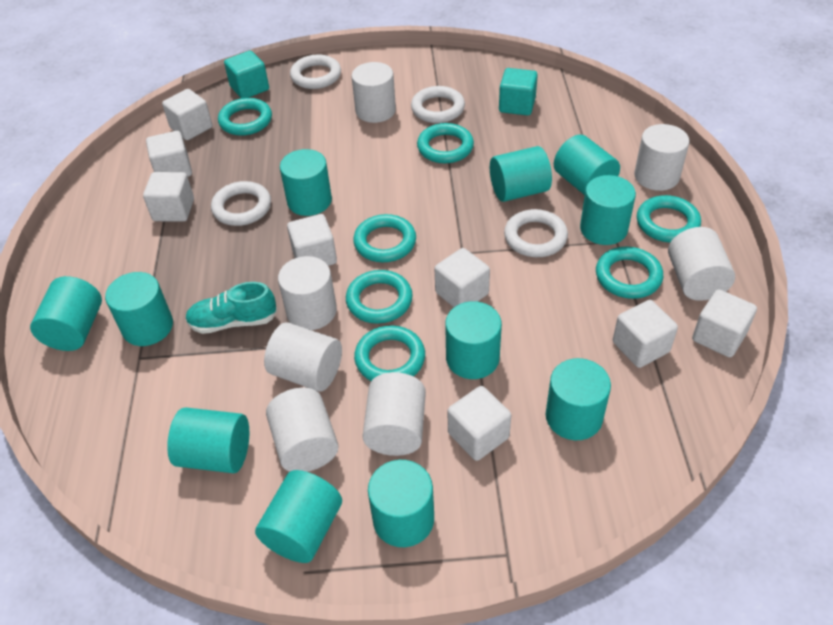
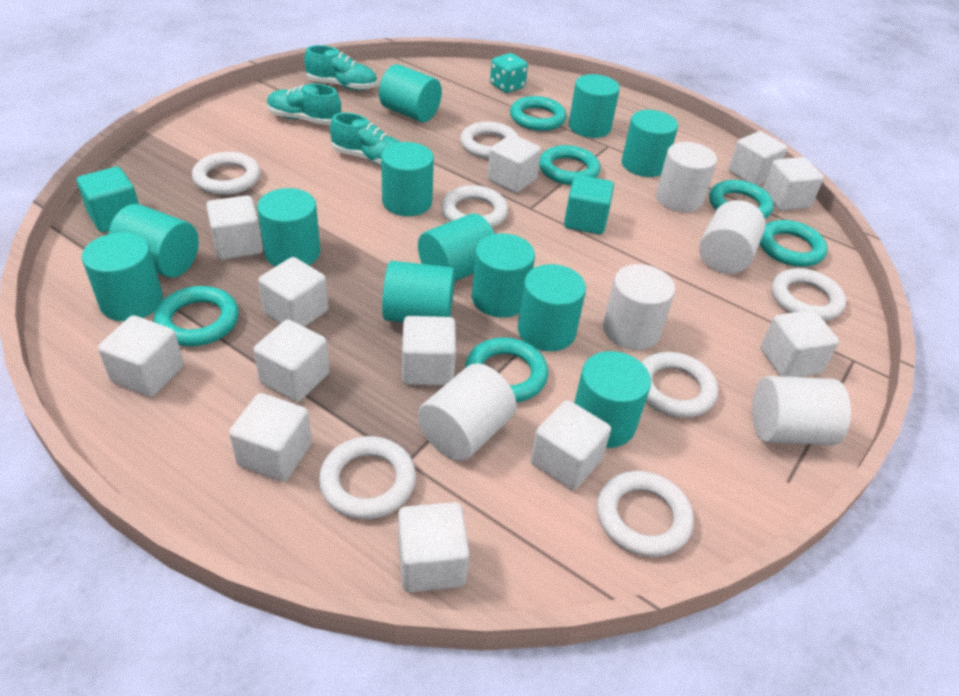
turquoise cylinder: 11 -> 12
turquoise dice: 0 -> 1
turquoise ring: 7 -> 6
turquoise shoe: 1 -> 3
white cube: 8 -> 12
white cylinder: 7 -> 5
white ring: 4 -> 7

